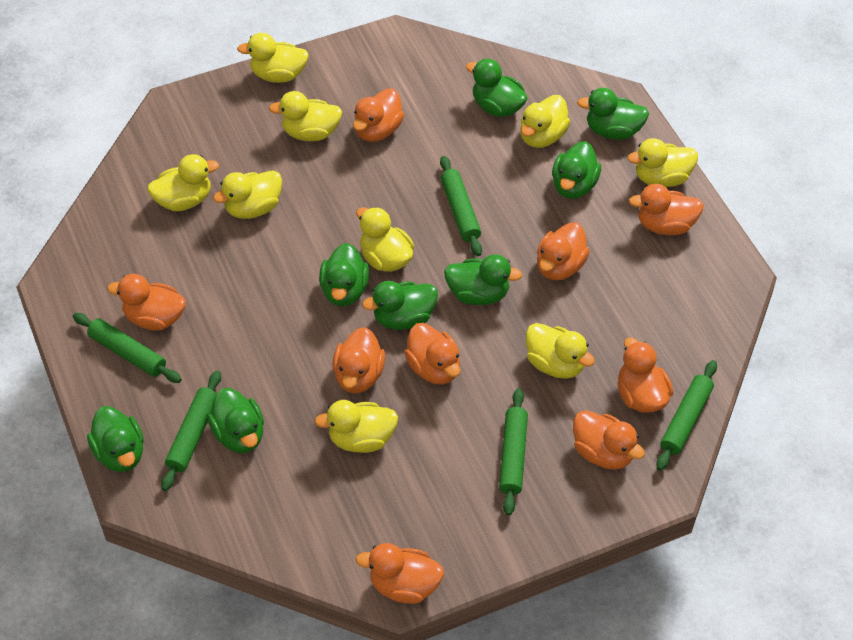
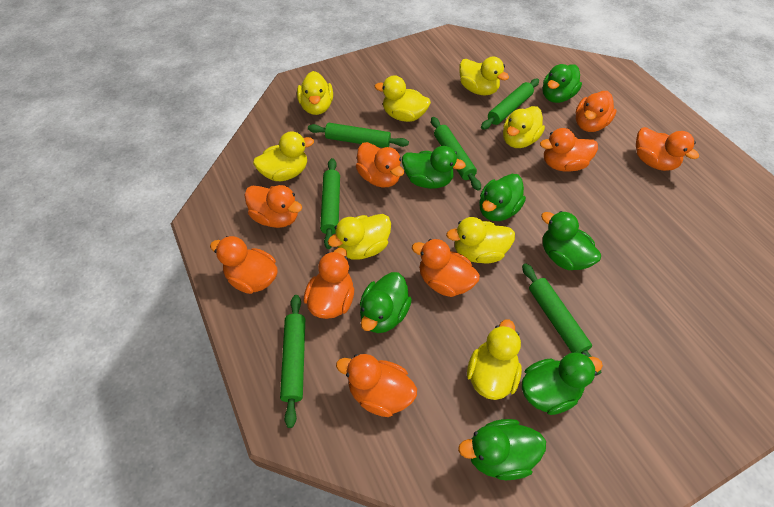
green duck: 8 -> 7
green rolling pin: 5 -> 6
yellow duck: 9 -> 8

